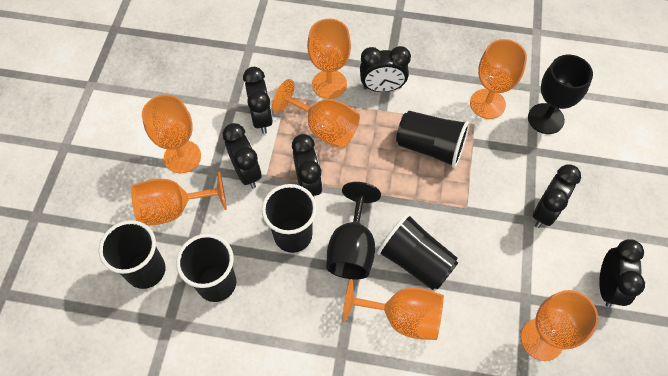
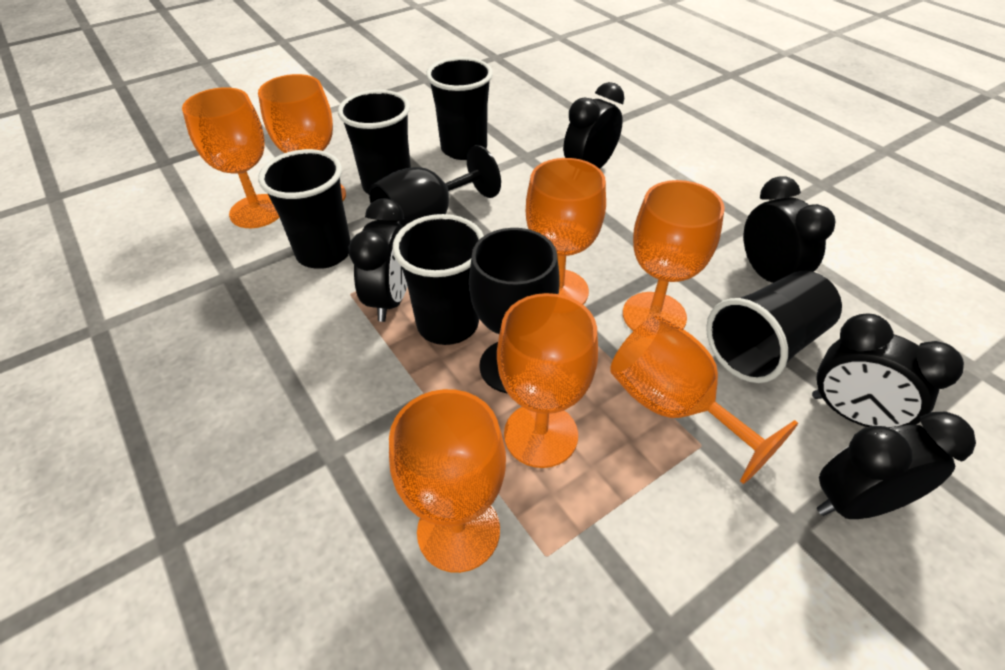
black clock: 6 -> 5

